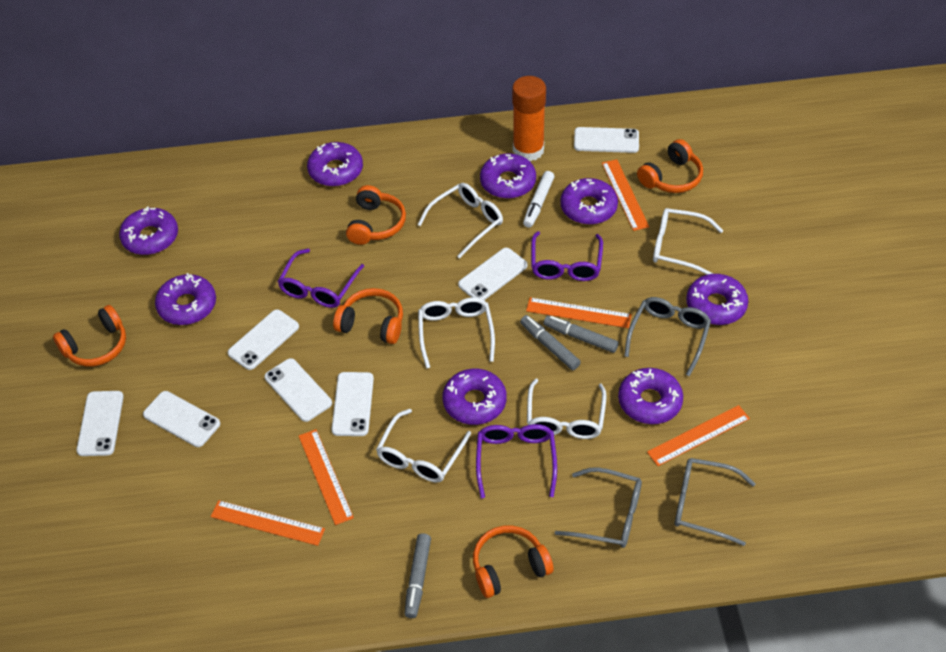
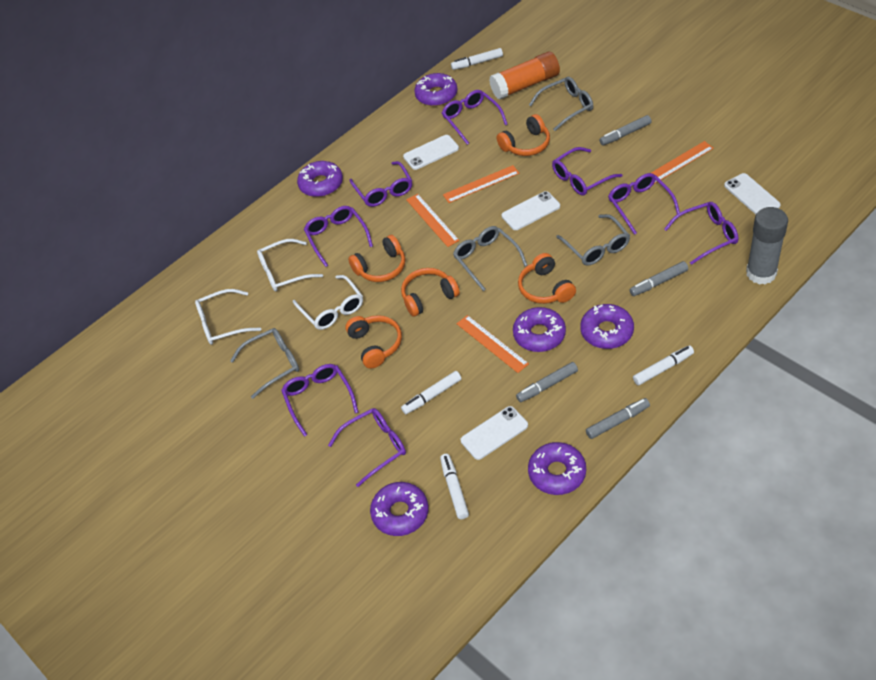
grey glasses: 3 -> 4
grey glue stick: 0 -> 1
grey marker: 3 -> 4
orange ruler: 5 -> 4
purple donut: 8 -> 6
purple glasses: 3 -> 8
white glasses: 5 -> 3
white marker: 1 -> 4
white phone: 7 -> 4

